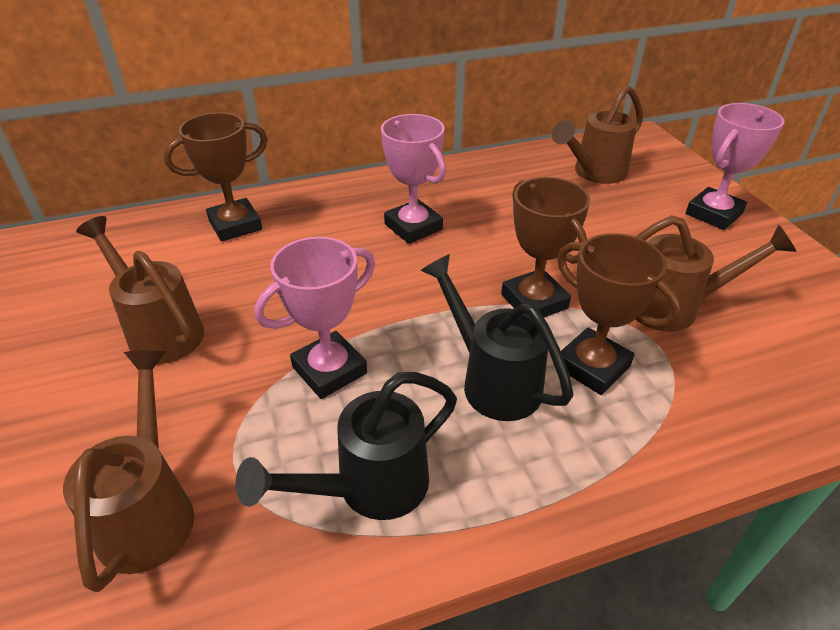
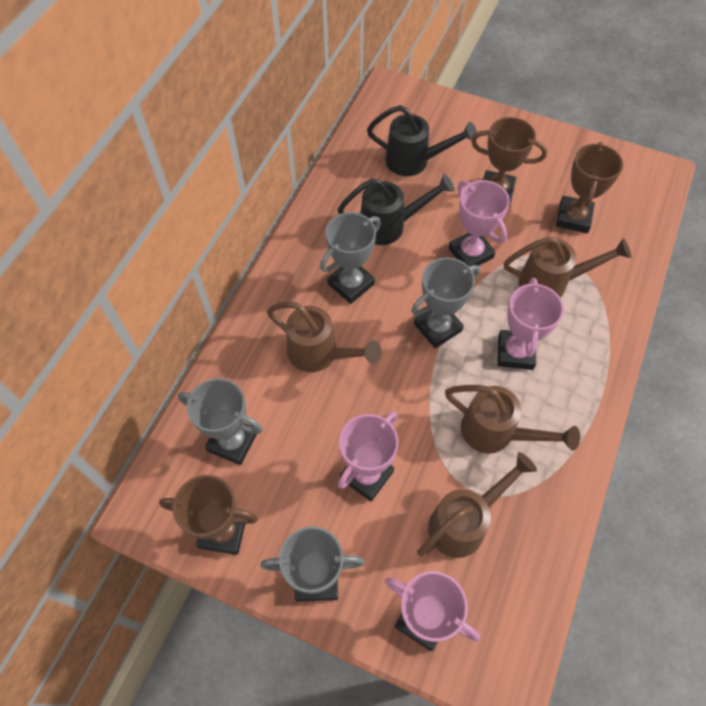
grey trophy: 0 -> 4
pink trophy: 3 -> 4

